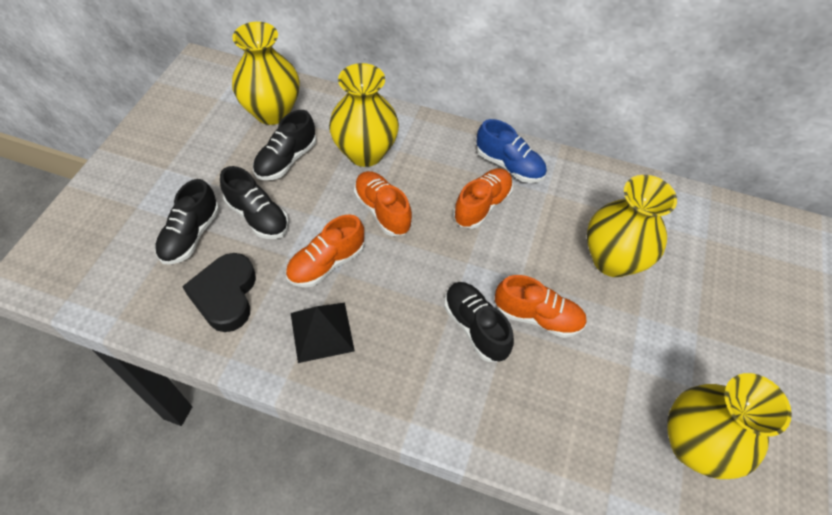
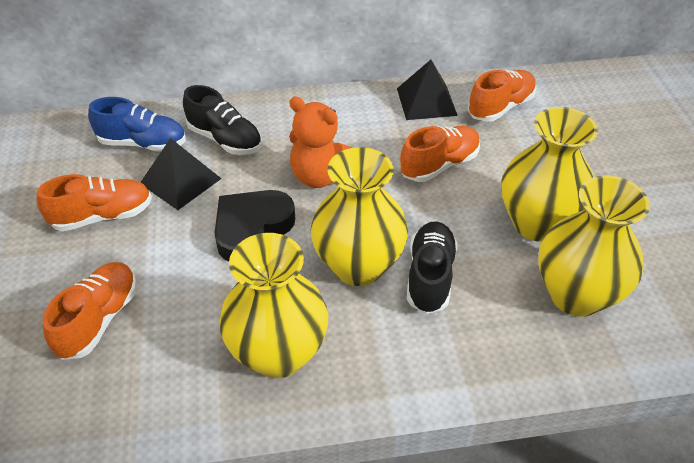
black pyramid: 1 -> 2
black shoe: 4 -> 2
orange teddy bear: 0 -> 1

